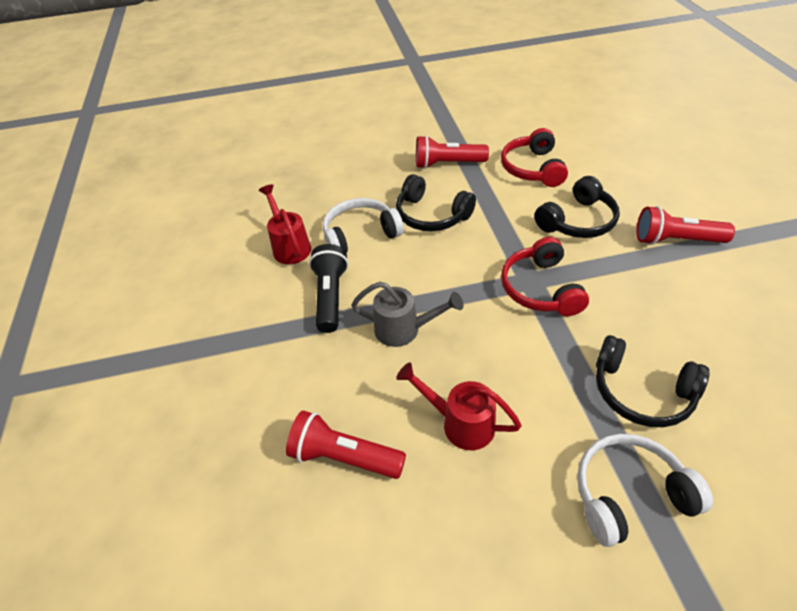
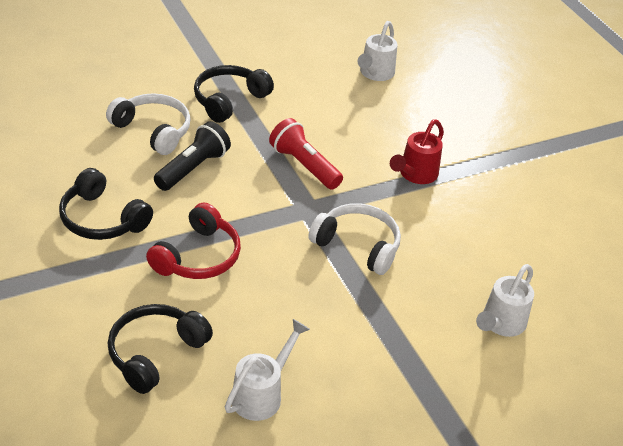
grey watering can: 1 -> 0
red flashlight: 3 -> 1
red headphones: 2 -> 1
red watering can: 2 -> 1
white watering can: 0 -> 3

